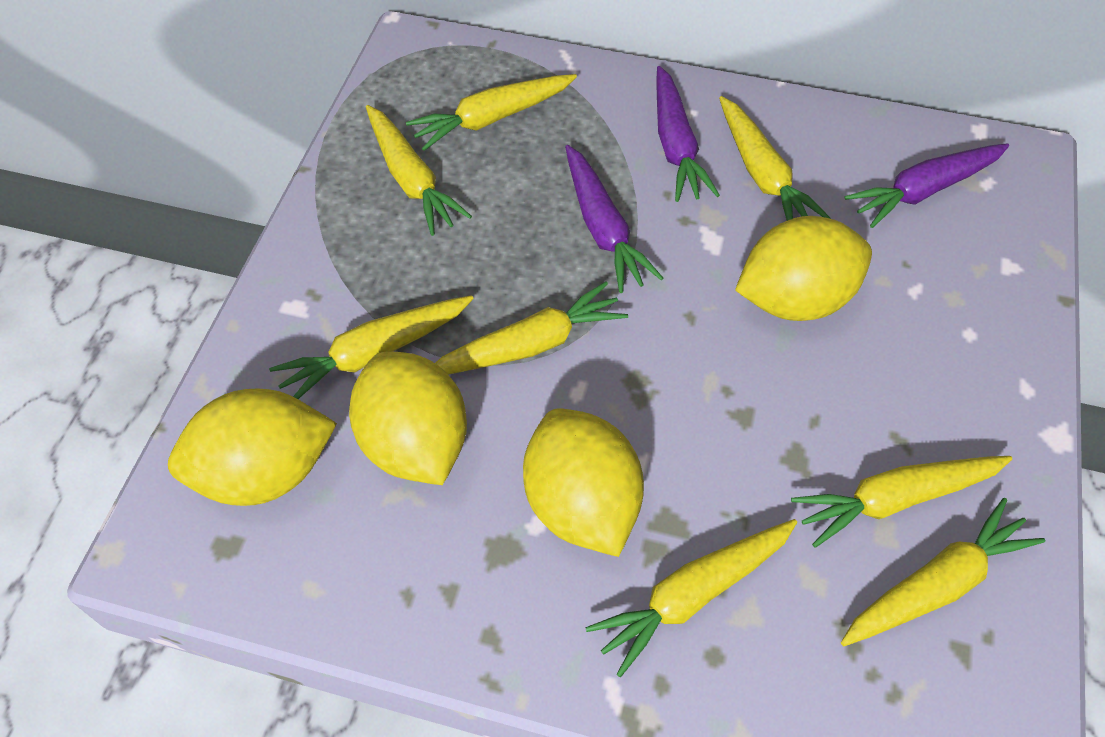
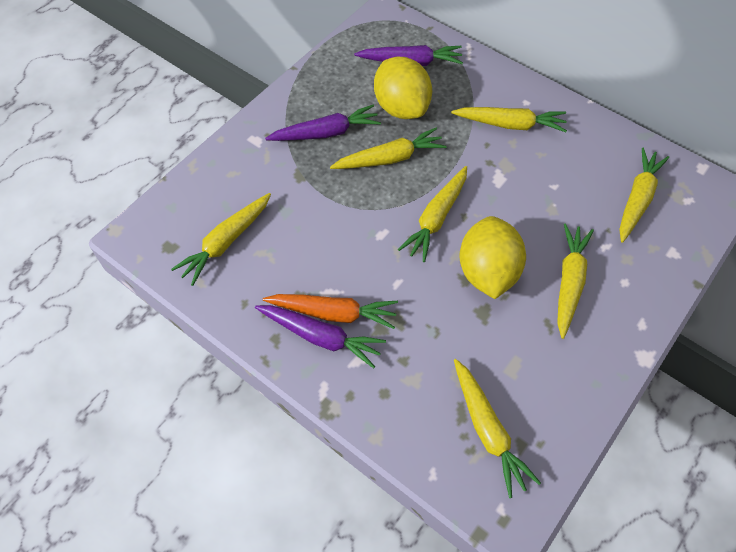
orange carrot: 0 -> 1
yellow carrot: 8 -> 7
yellow lemon: 4 -> 2

